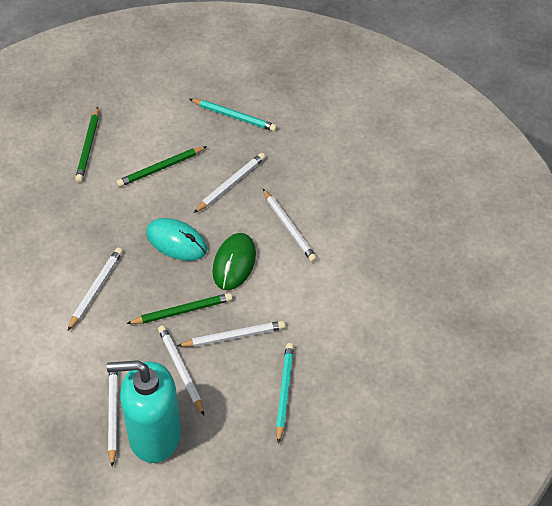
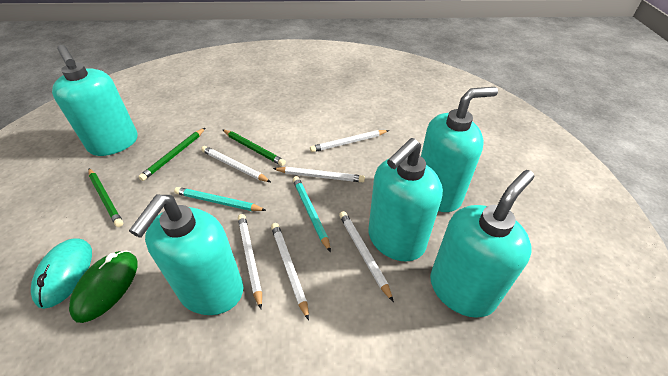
turquoise soap dispenser: 1 -> 5

